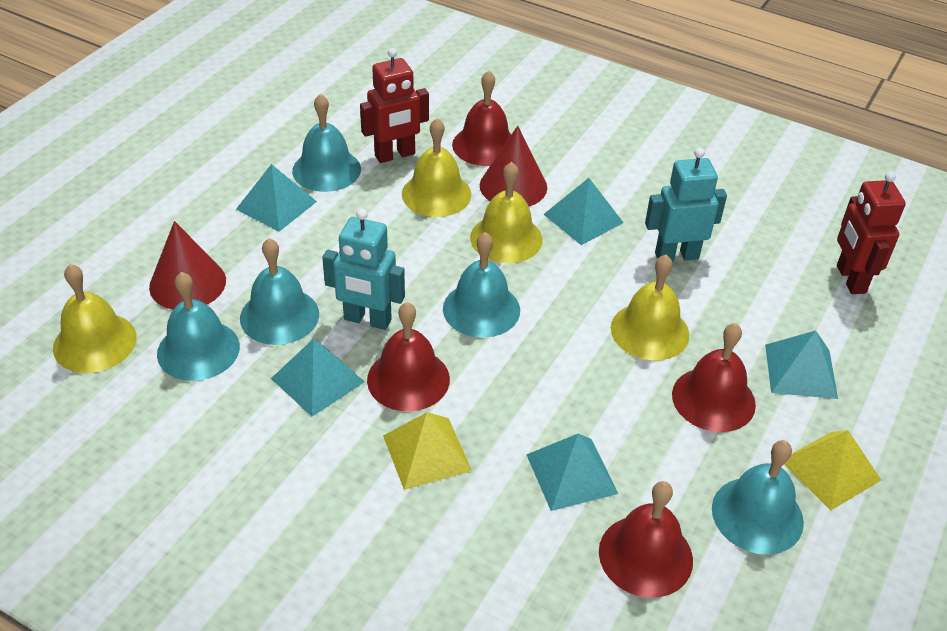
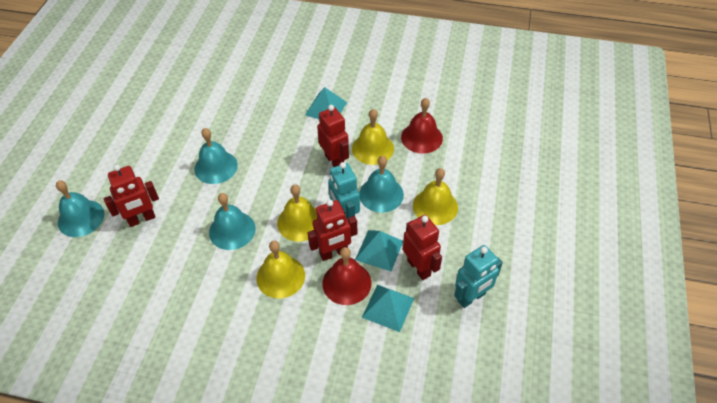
red bell: 4 -> 2
red cone: 2 -> 0
red robot: 2 -> 4
turquoise bell: 5 -> 4
turquoise pyramid: 5 -> 3
yellow pyramid: 2 -> 0

